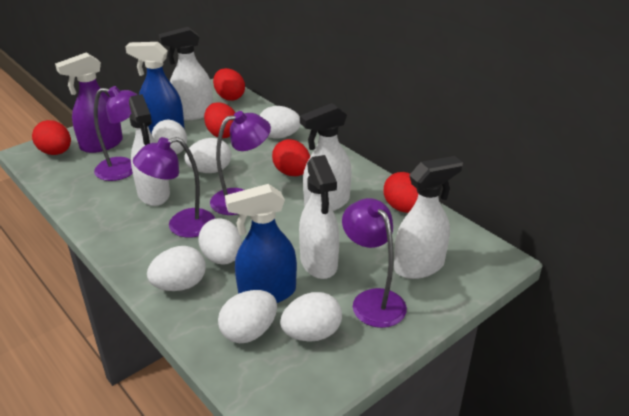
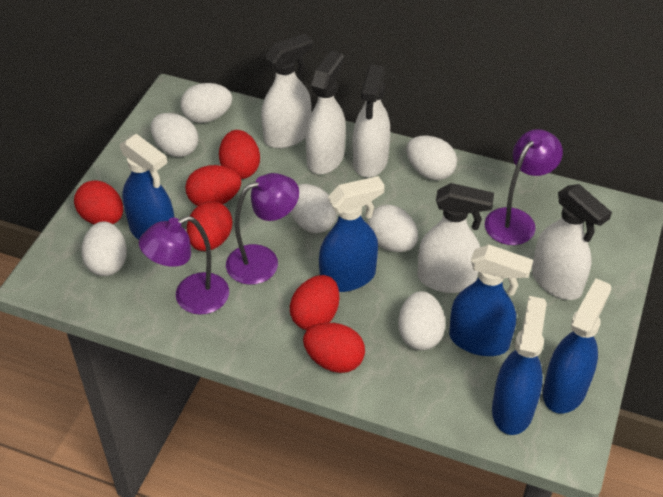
blue spray bottle: 2 -> 5
purple lamp: 4 -> 3
purple spray bottle: 1 -> 0
red egg: 5 -> 6

